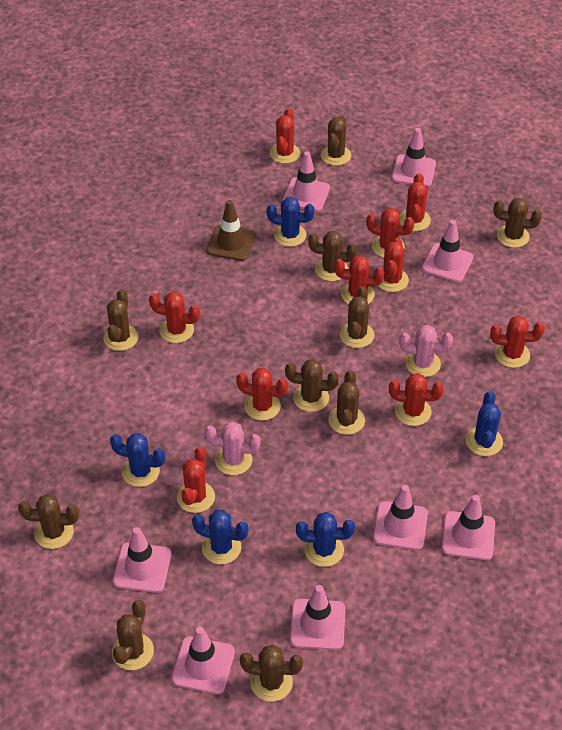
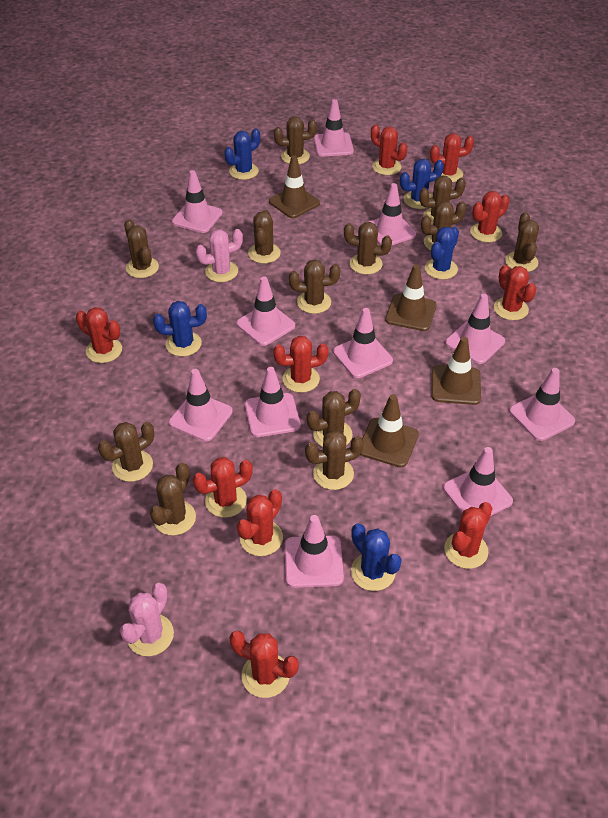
brown cactus: 10 -> 12
brown traffic cone: 1 -> 4
pink traffic cone: 8 -> 11

